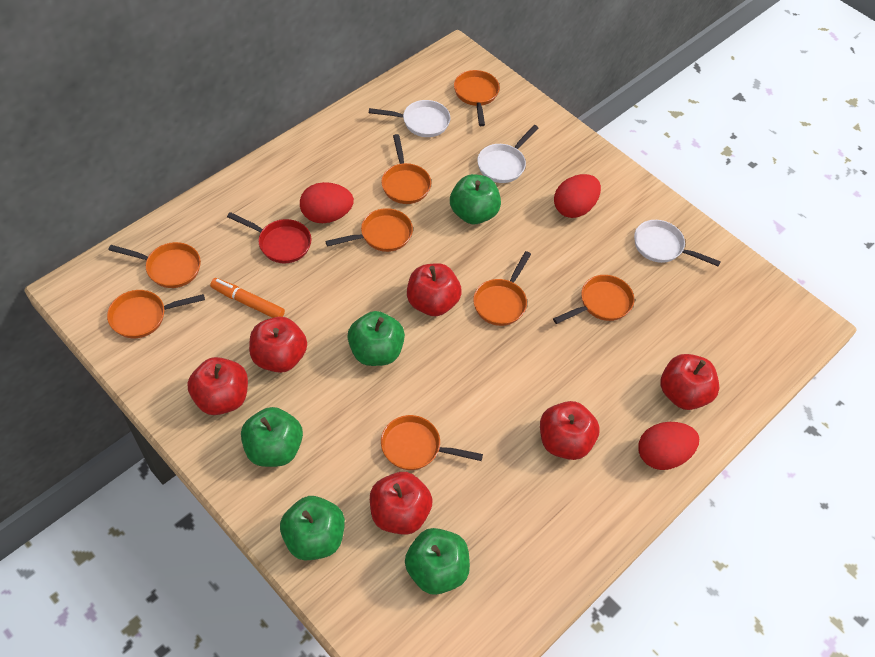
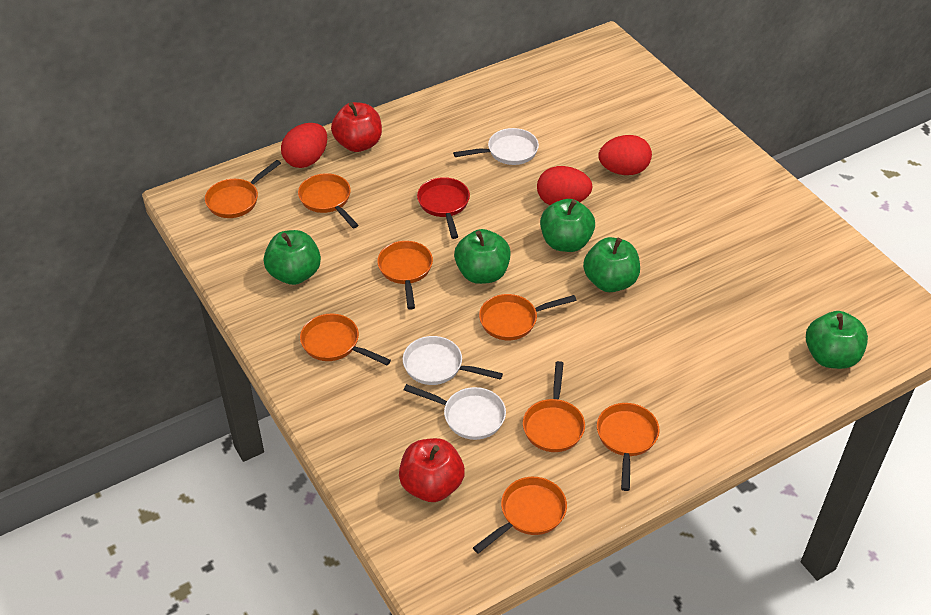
orange marker: 1 -> 0
red apple: 6 -> 2

